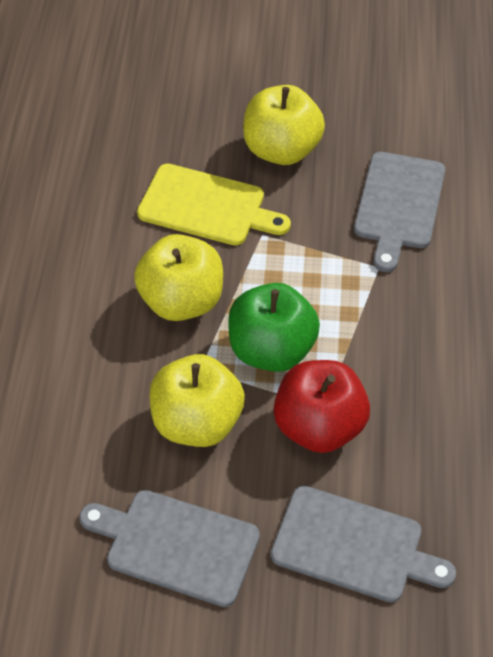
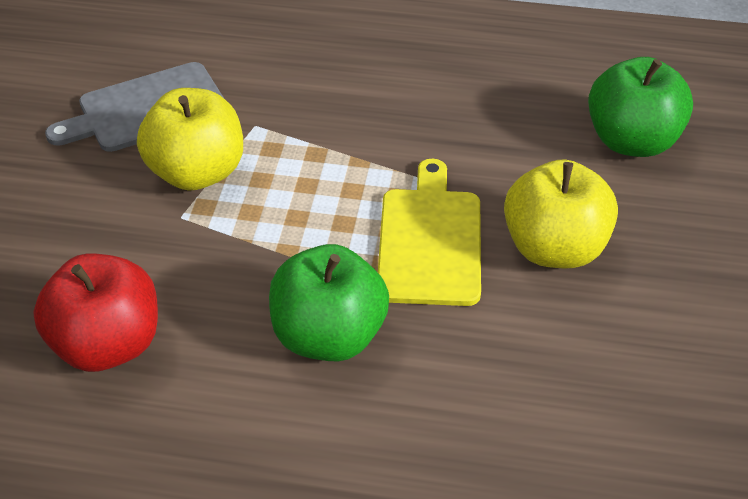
green apple: 1 -> 2
grey cutting board: 3 -> 1
yellow apple: 3 -> 2

